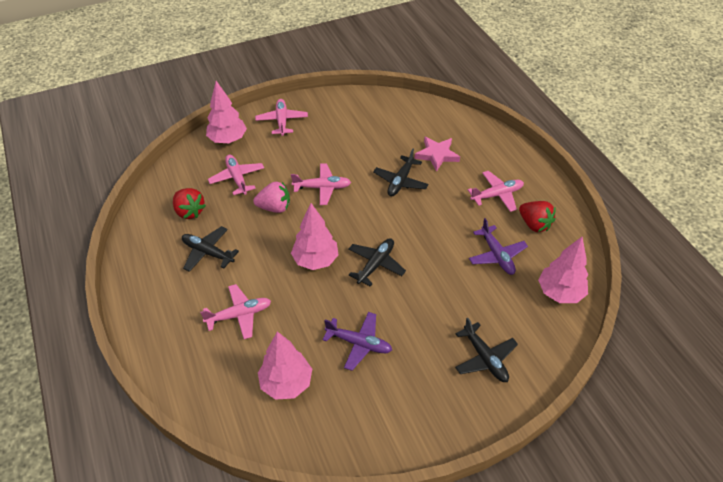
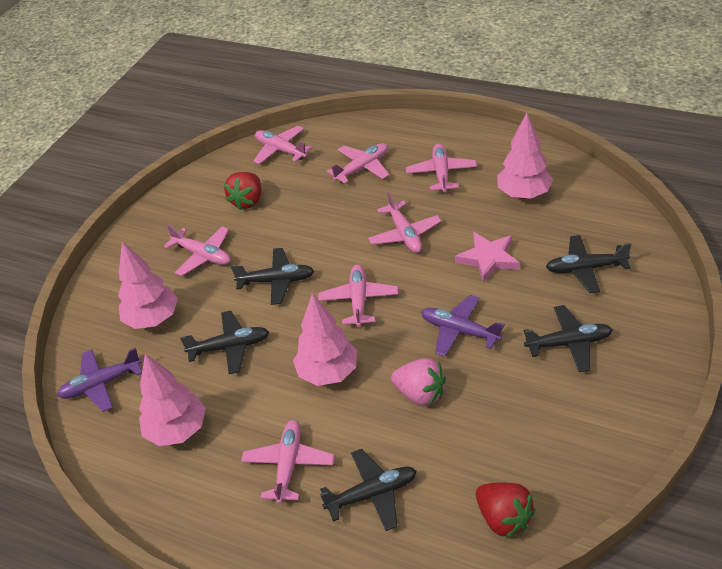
black plane: 4 -> 5
pink plane: 5 -> 7

